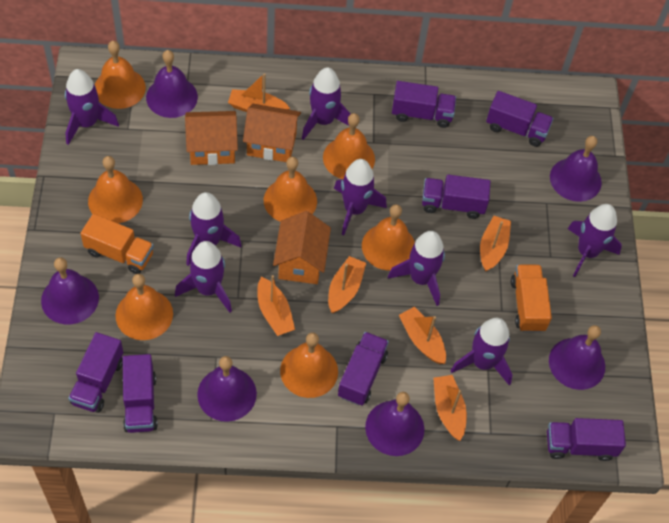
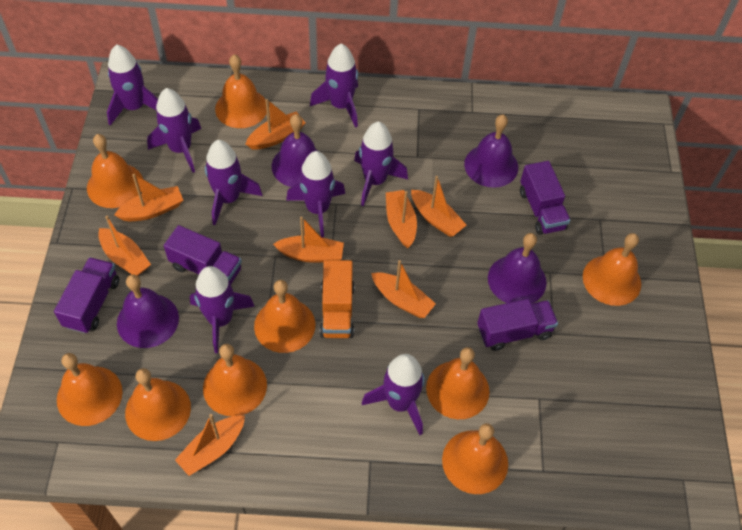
orange bell: 7 -> 9
orange boat: 6 -> 8
orange house: 3 -> 0
orange truck: 2 -> 1
purple bell: 6 -> 4
purple truck: 7 -> 4

